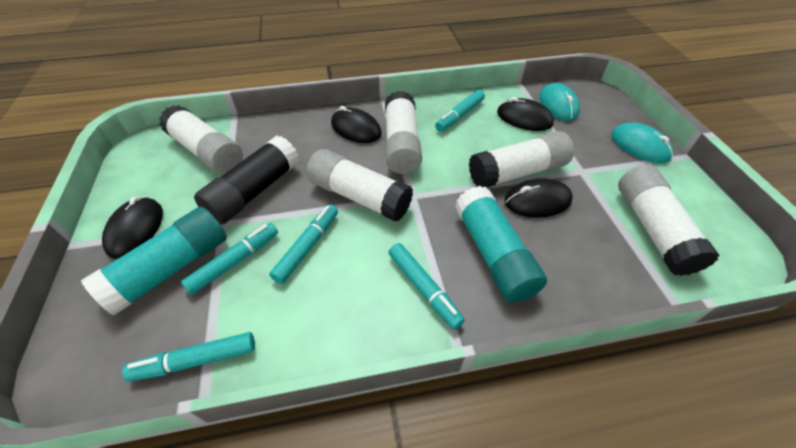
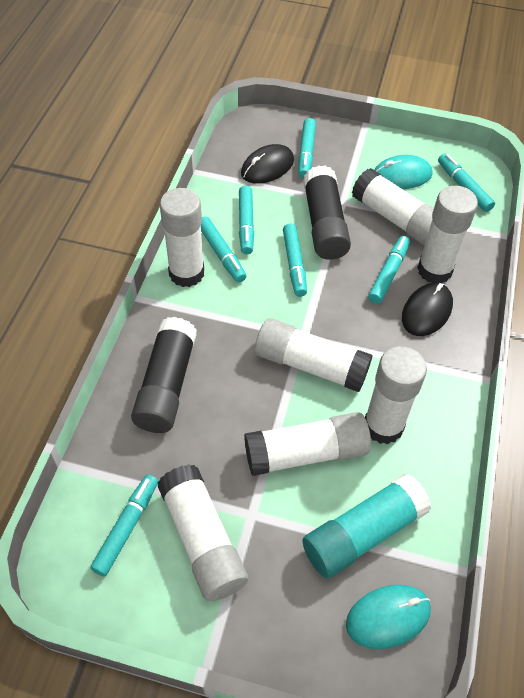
black glue stick: 1 -> 2
black mouse: 4 -> 2
turquoise glue stick: 2 -> 1
turquoise marker: 5 -> 7
white glue stick: 5 -> 7

